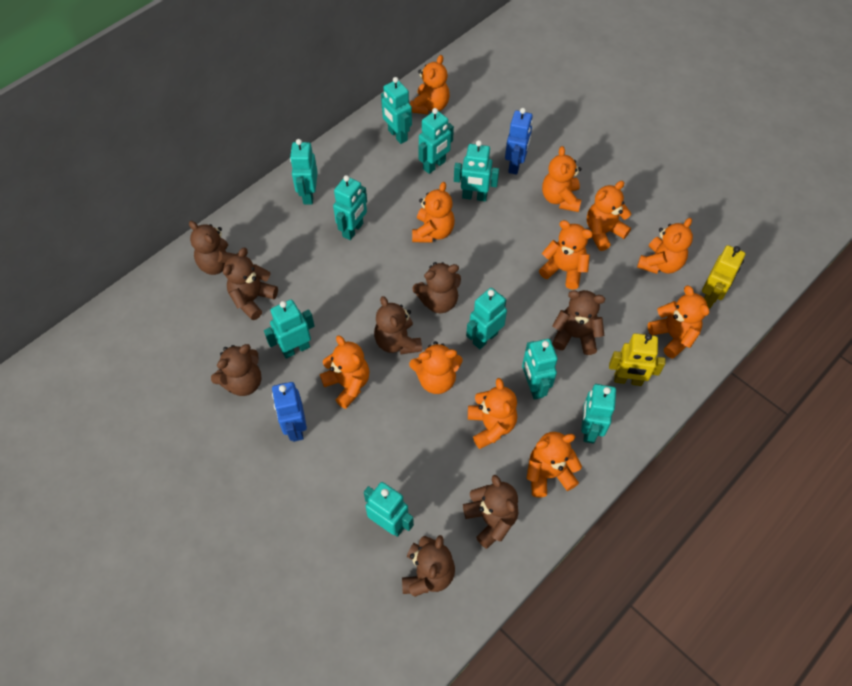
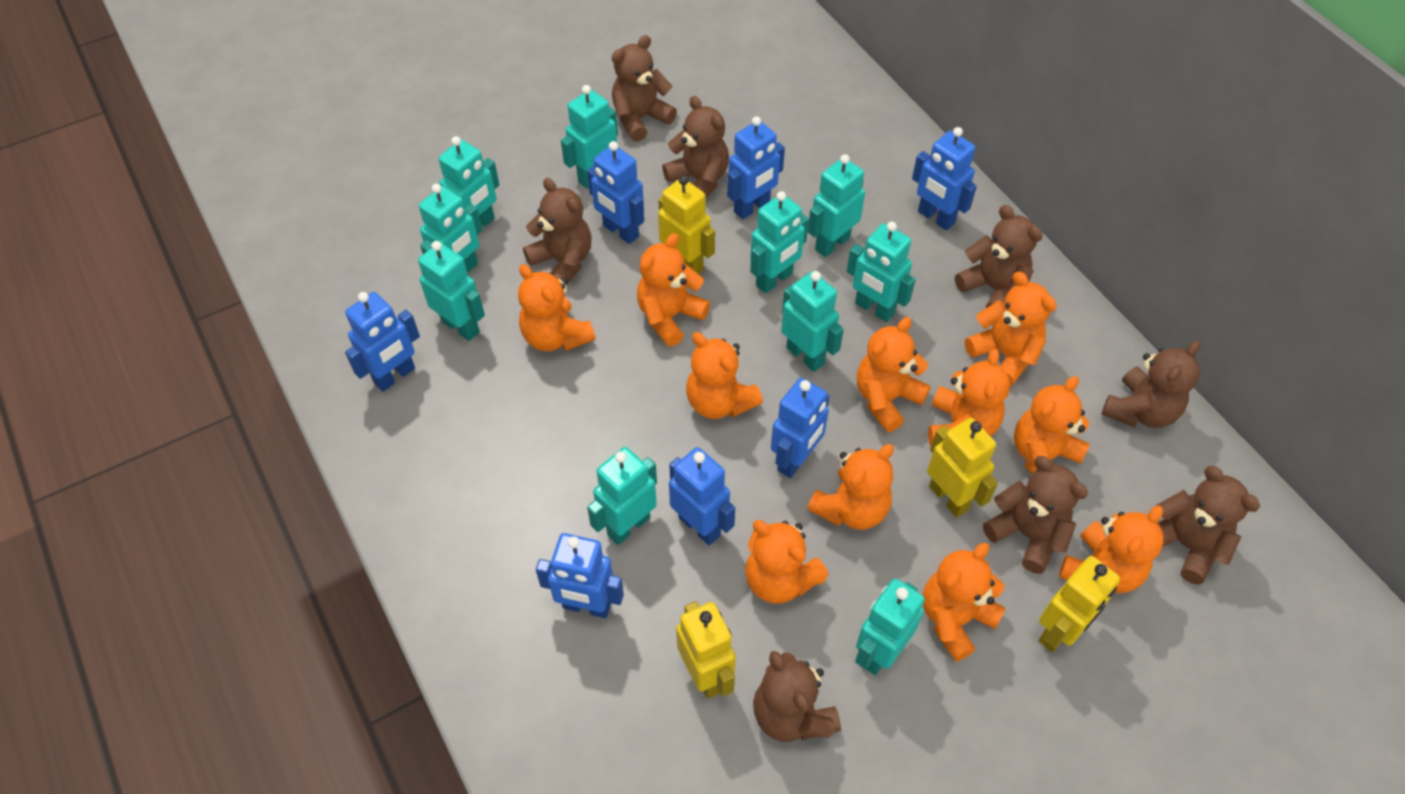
blue robot: 2 -> 7
yellow robot: 2 -> 4

